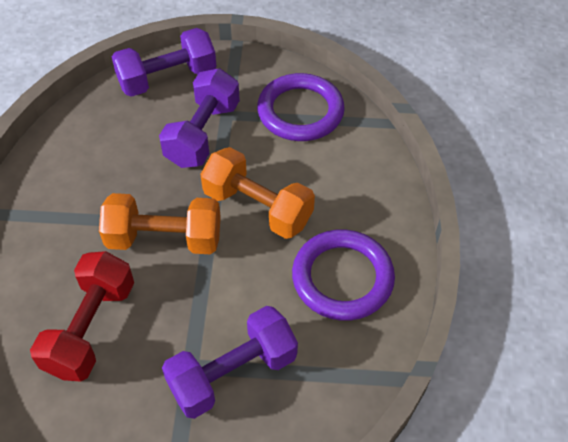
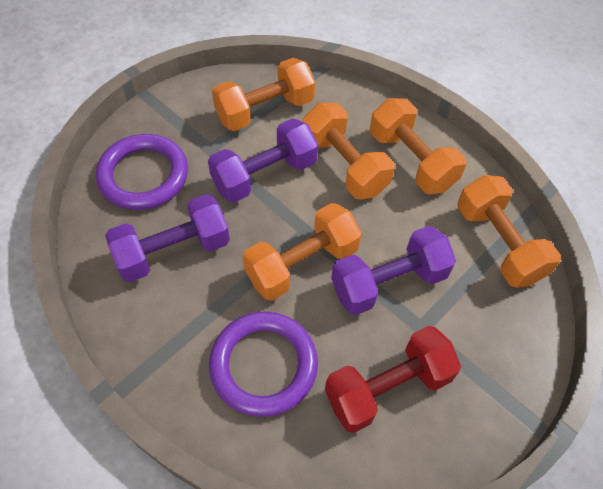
orange dumbbell: 2 -> 5

